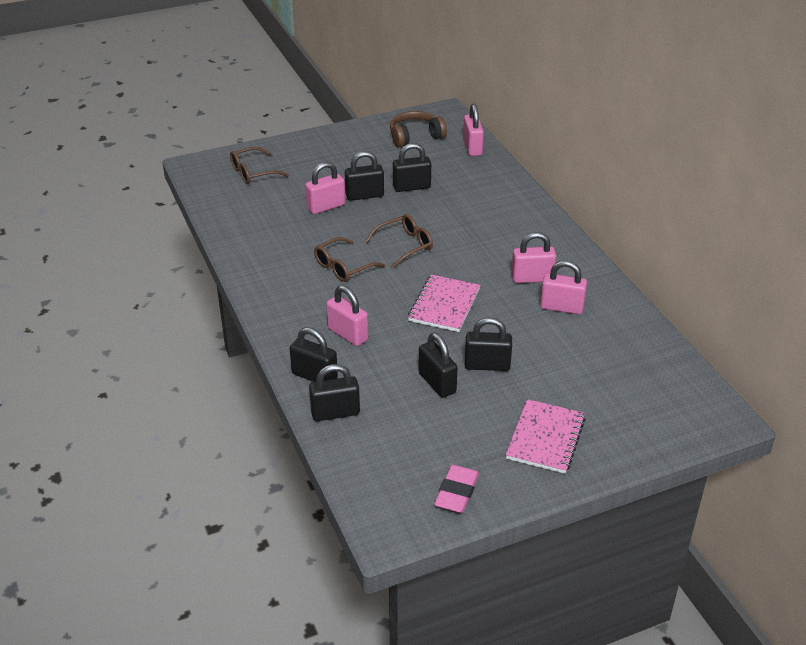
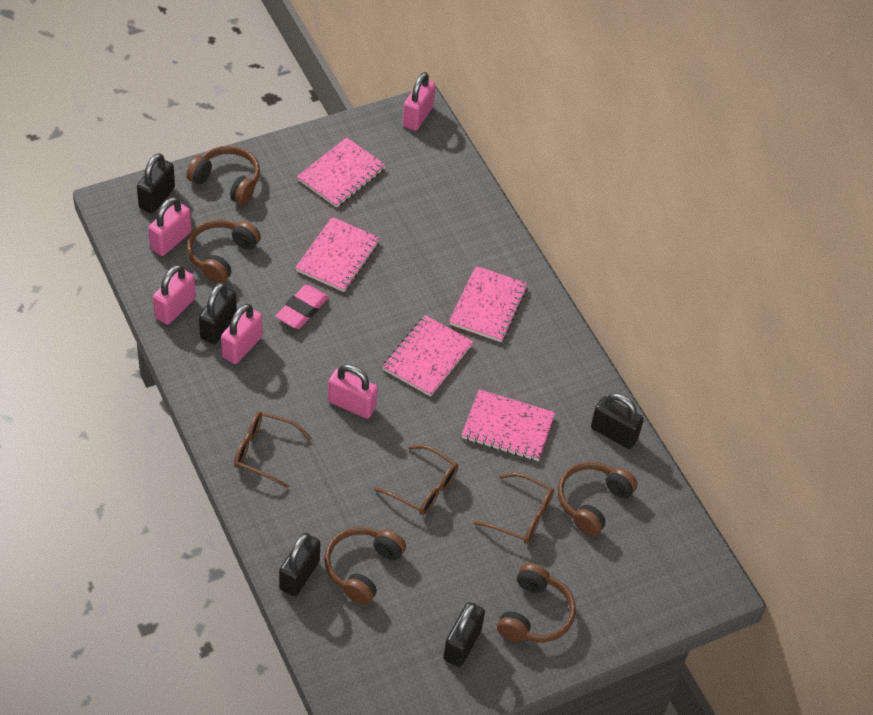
black padlock: 6 -> 5
brown headphones: 1 -> 5
pink notebook: 2 -> 5

